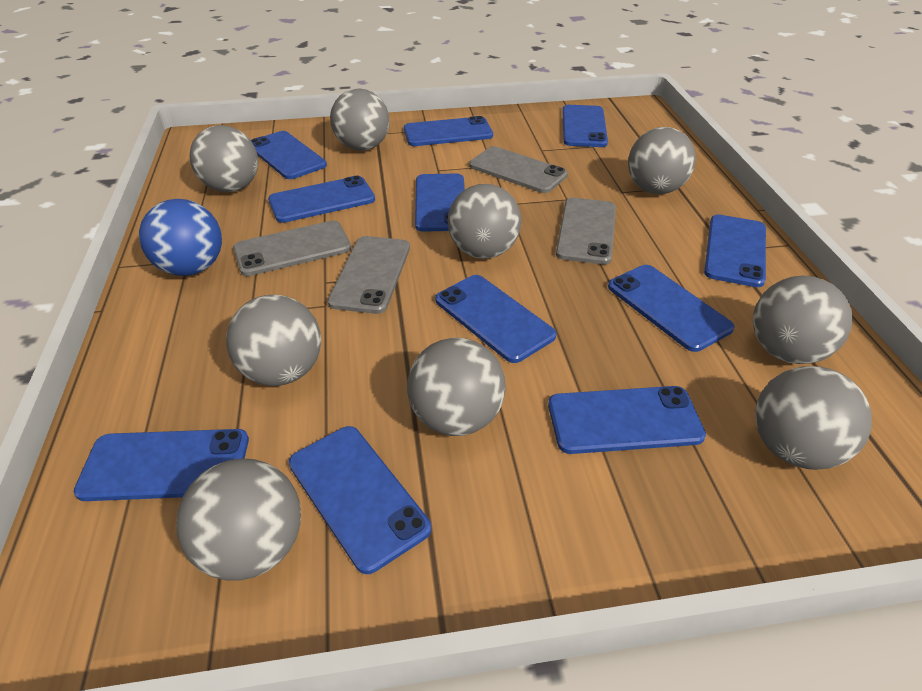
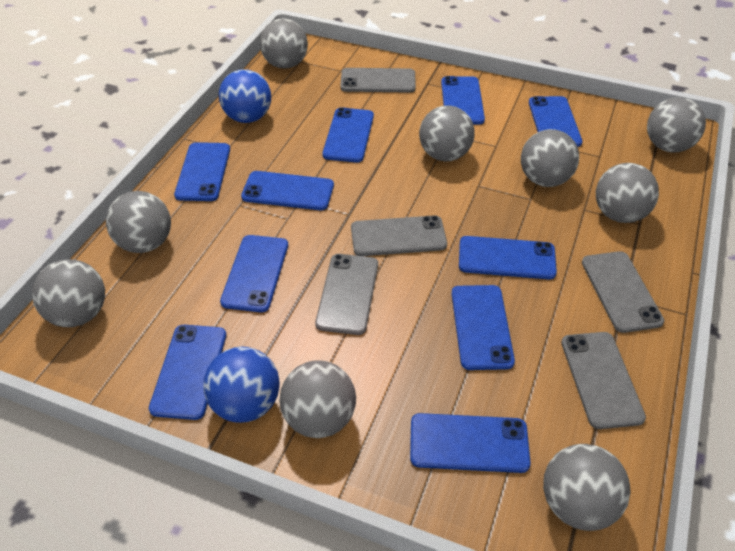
blue ball: 1 -> 2
blue phone: 11 -> 10
grey phone: 4 -> 5

